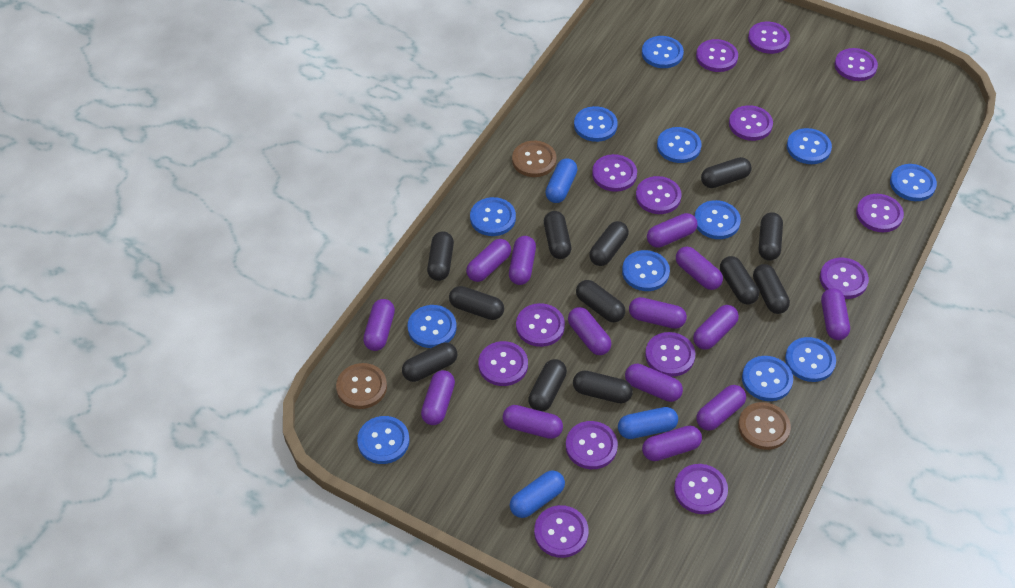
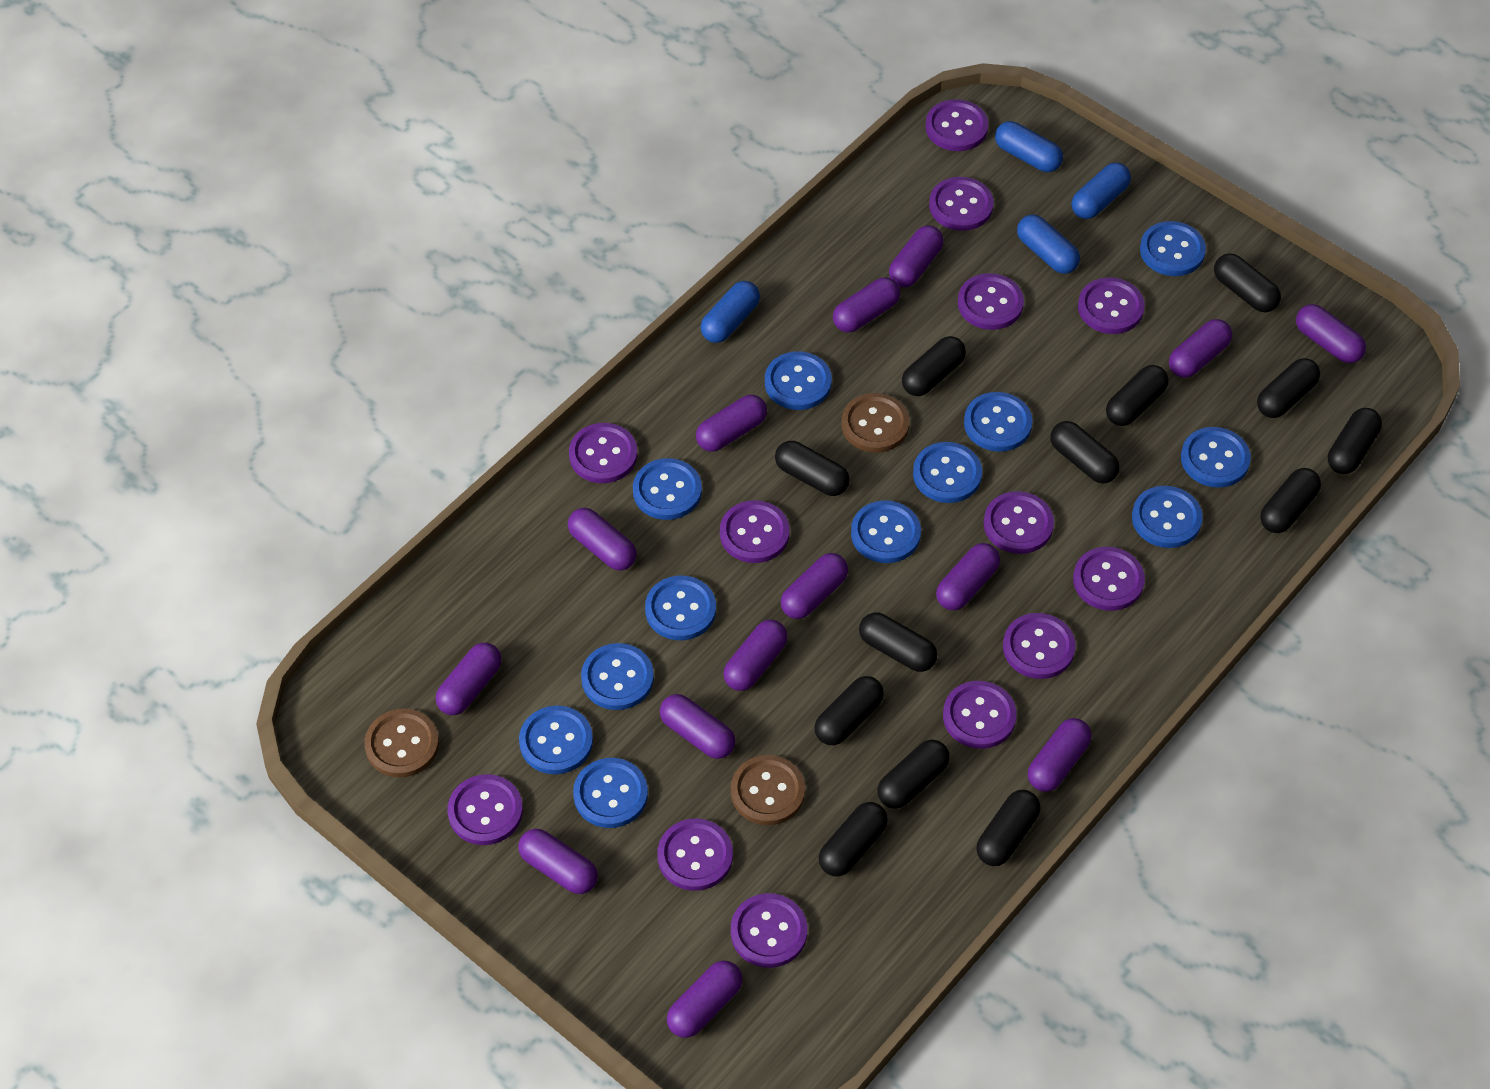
black capsule: 12 -> 13
blue capsule: 3 -> 4
purple button: 14 -> 13

